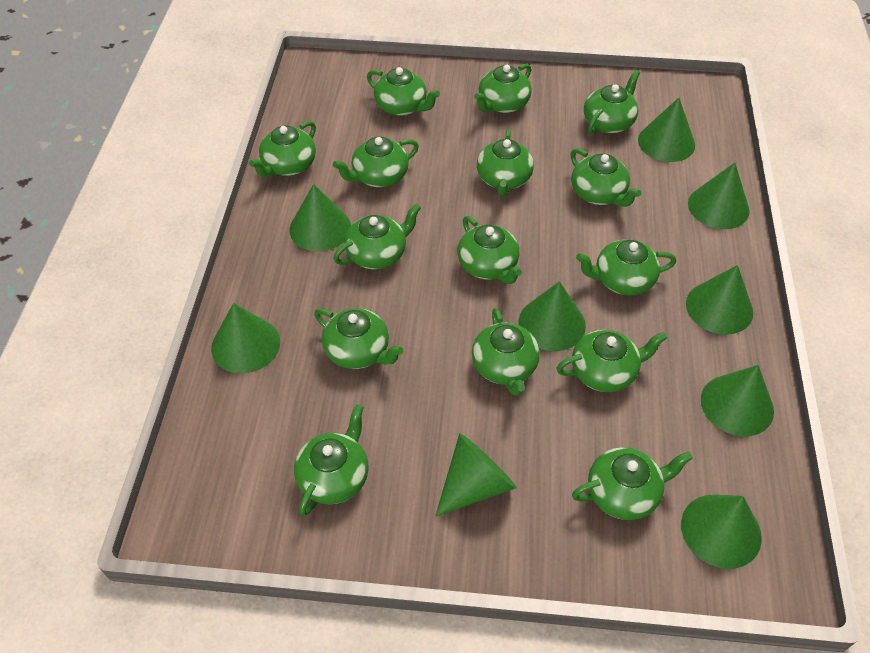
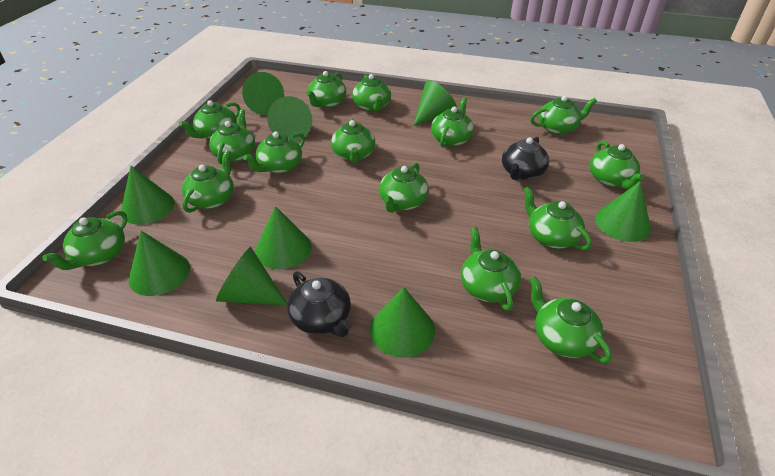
black teapot: 0 -> 2

